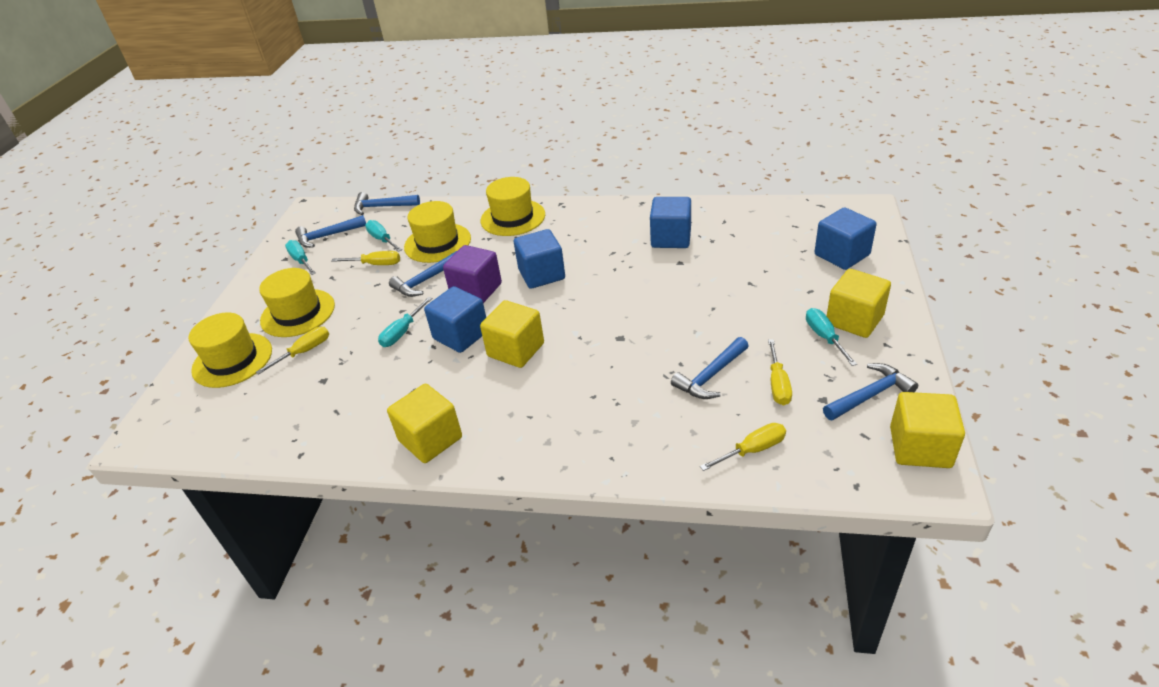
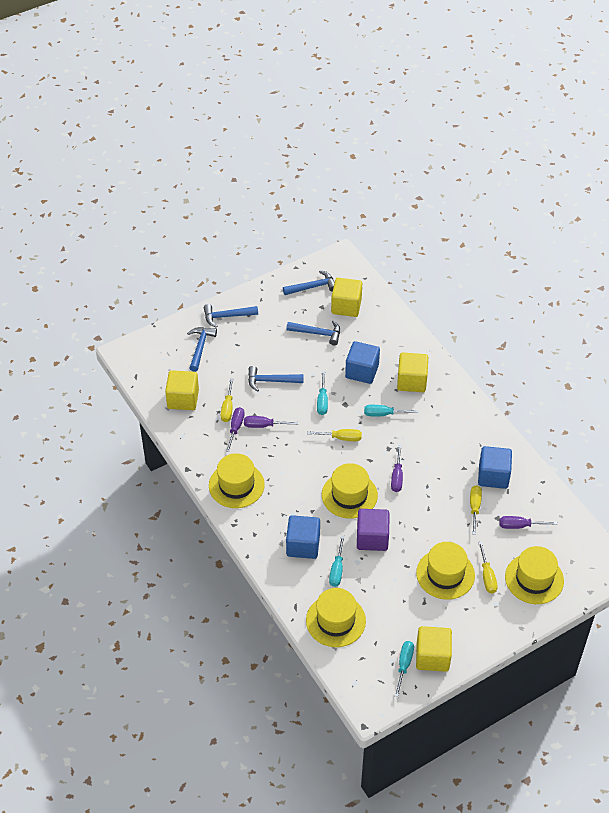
blue cube: 4 -> 3
purple screwdriver: 0 -> 4
yellow hat: 4 -> 5

